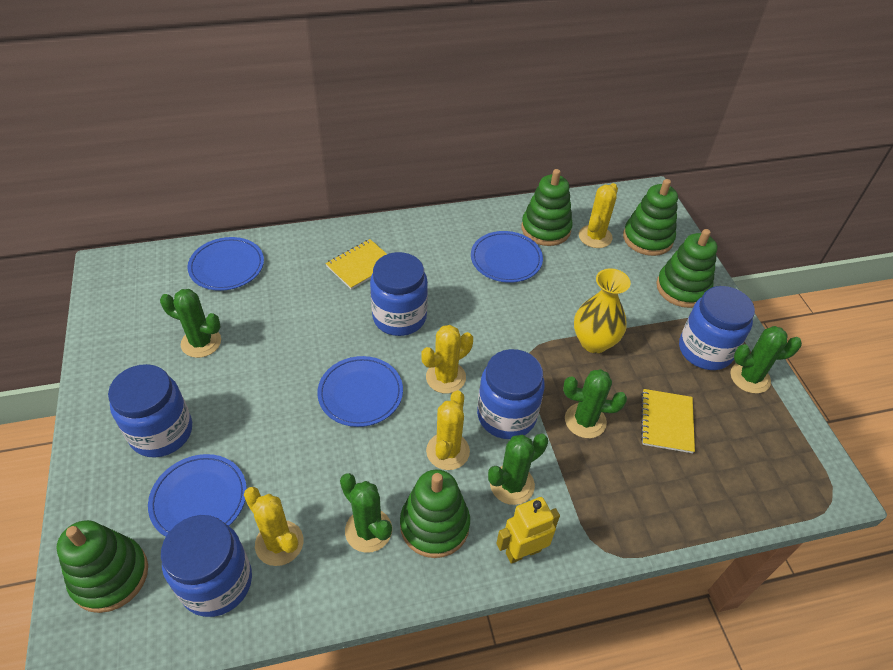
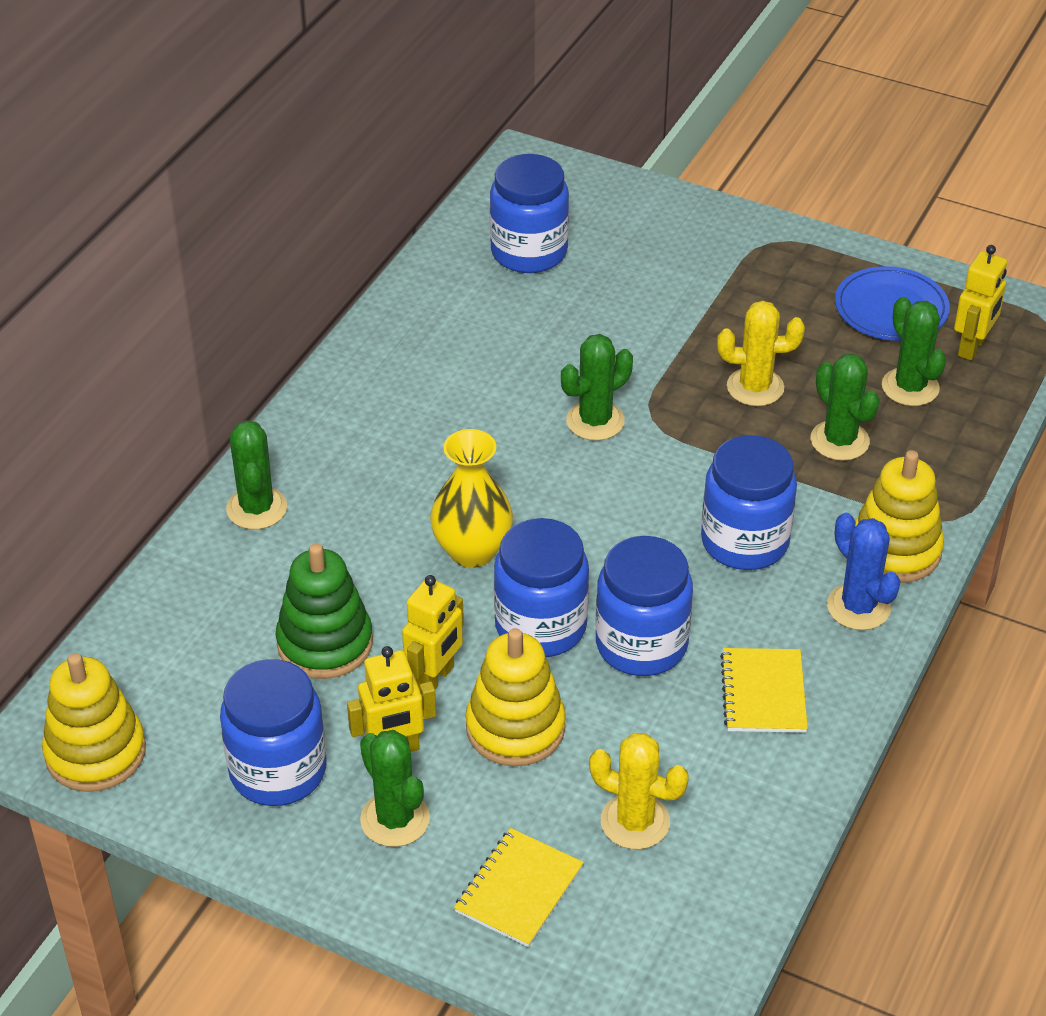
blue cactus: 0 -> 1
blue plate: 4 -> 1
green stacking toy: 5 -> 1
yellow cactus: 4 -> 2
yellow robot: 1 -> 3
yellow stacking toy: 0 -> 3

